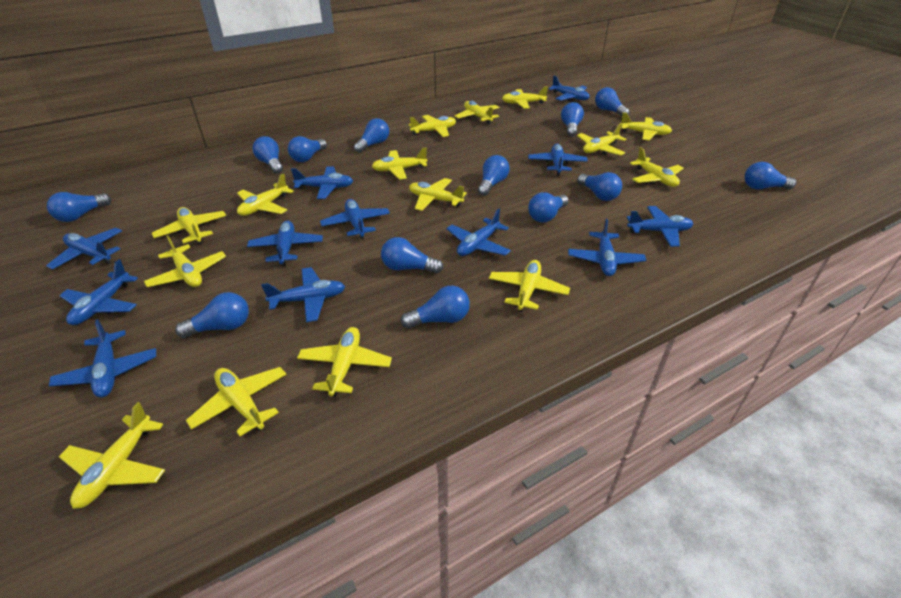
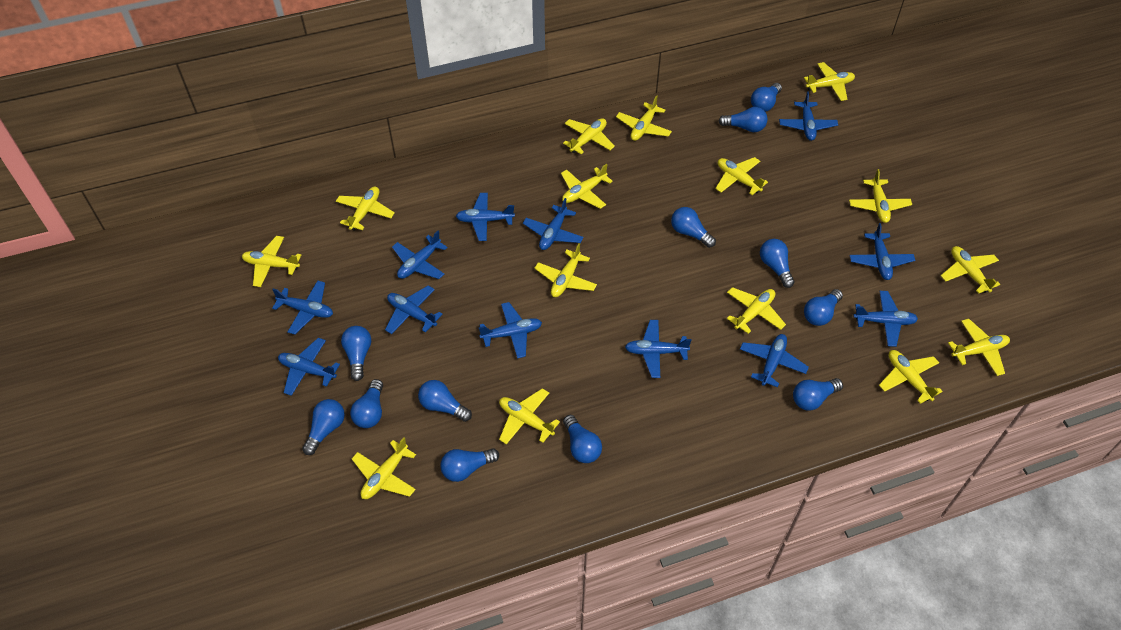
blue light bulb: 13 -> 12

